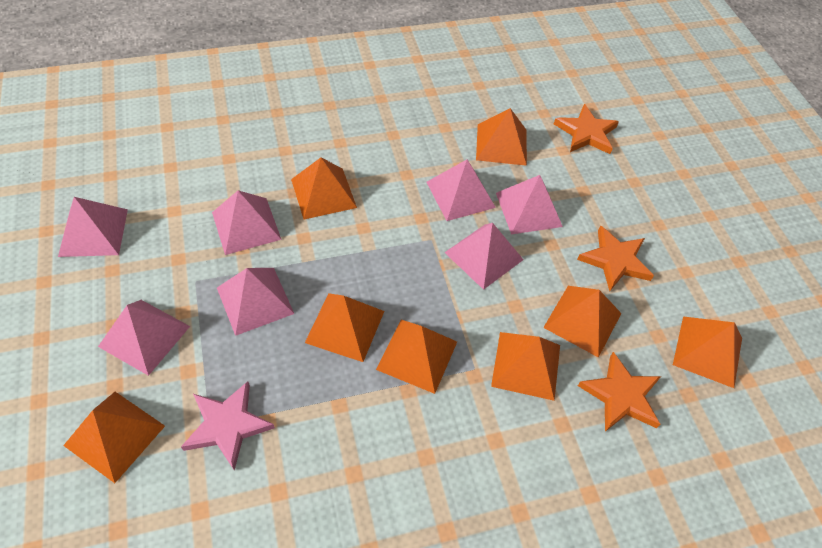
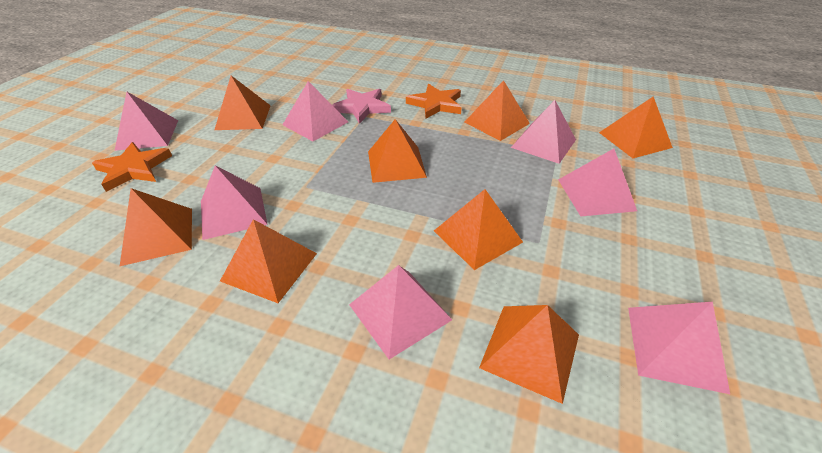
orange star: 3 -> 2

